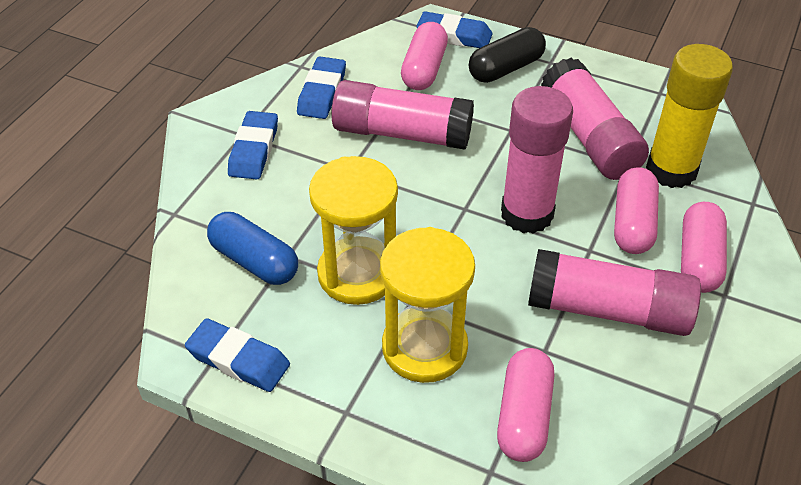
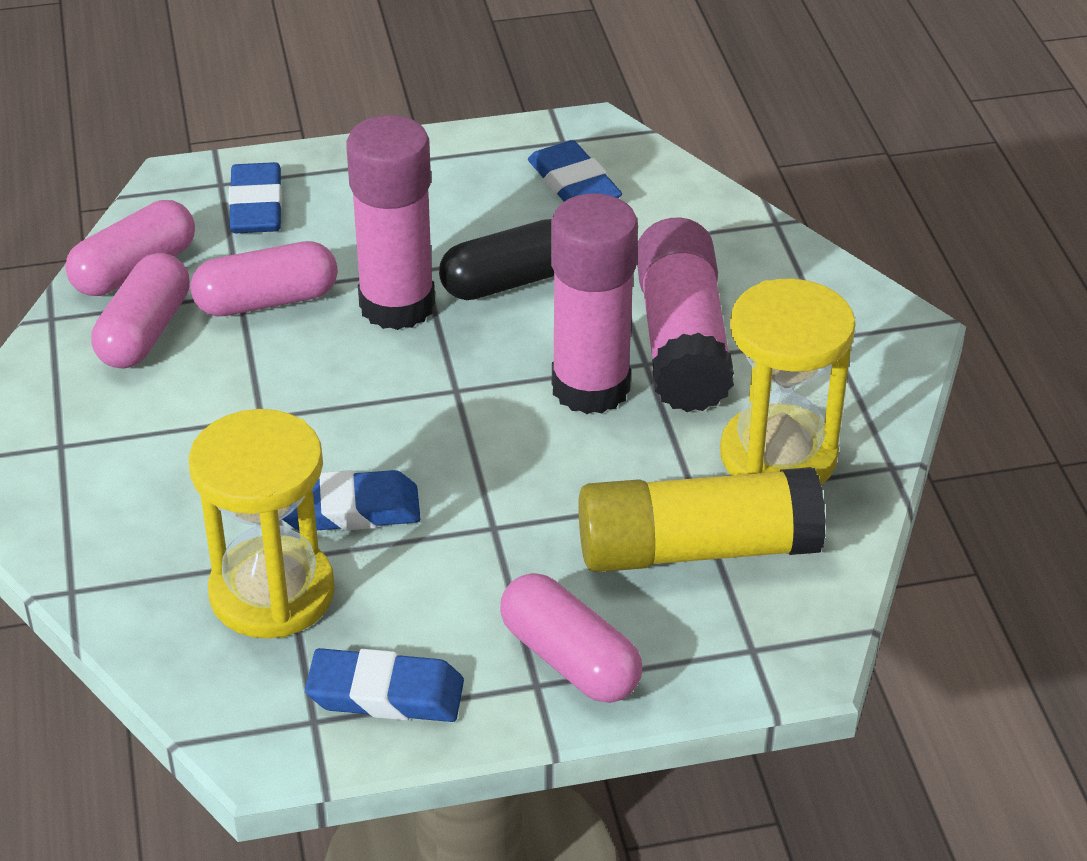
blue capsule: 1 -> 0
pink glue stick: 4 -> 3

